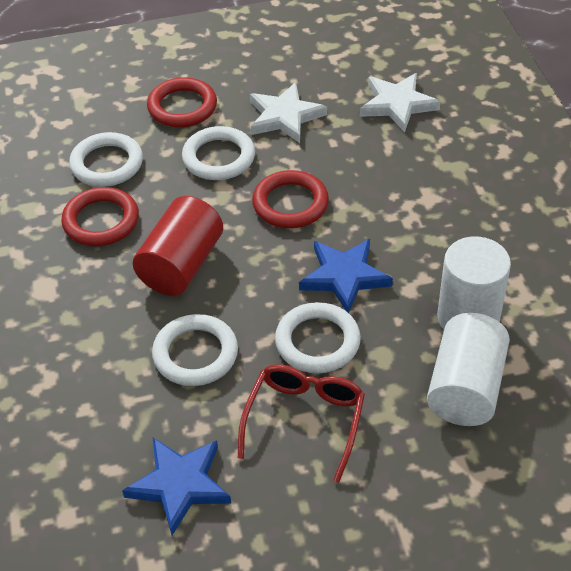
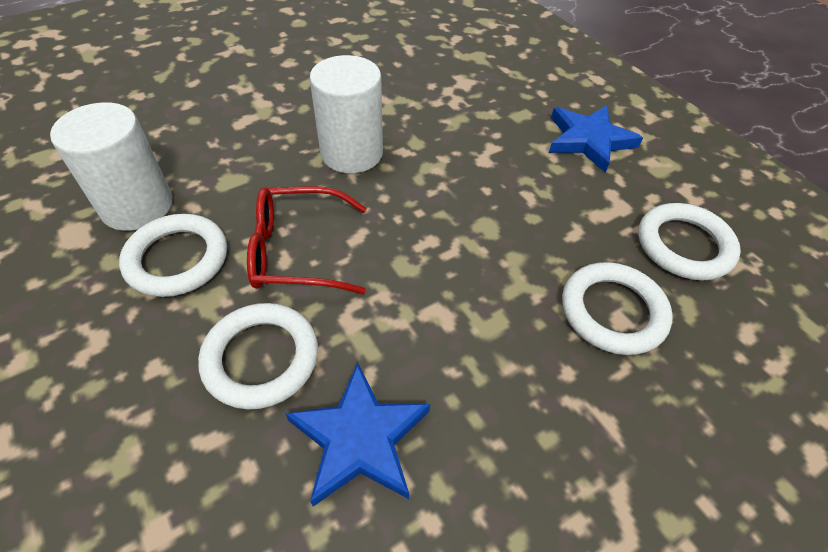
red cylinder: 1 -> 0
red ring: 3 -> 0
white star: 2 -> 0

